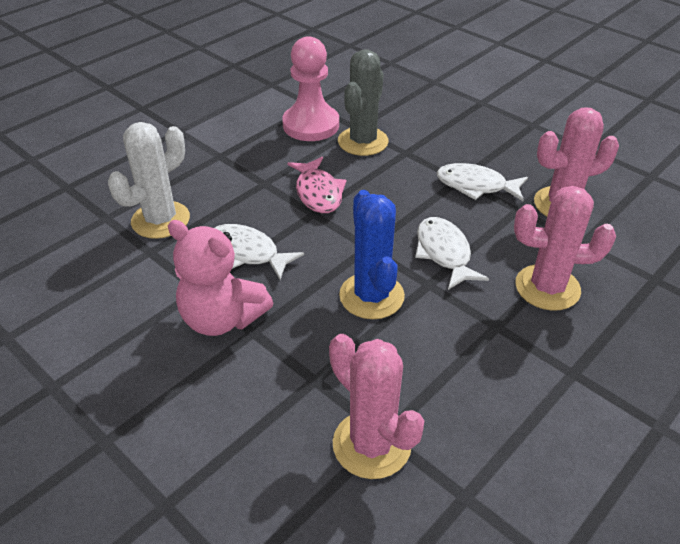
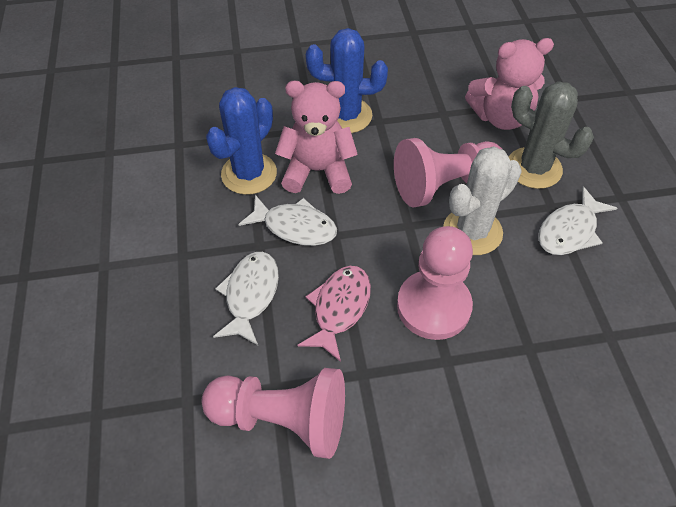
blue cactus: 1 -> 2
pink cactus: 3 -> 0
pink pawn: 1 -> 3
pink teddy bear: 1 -> 2

